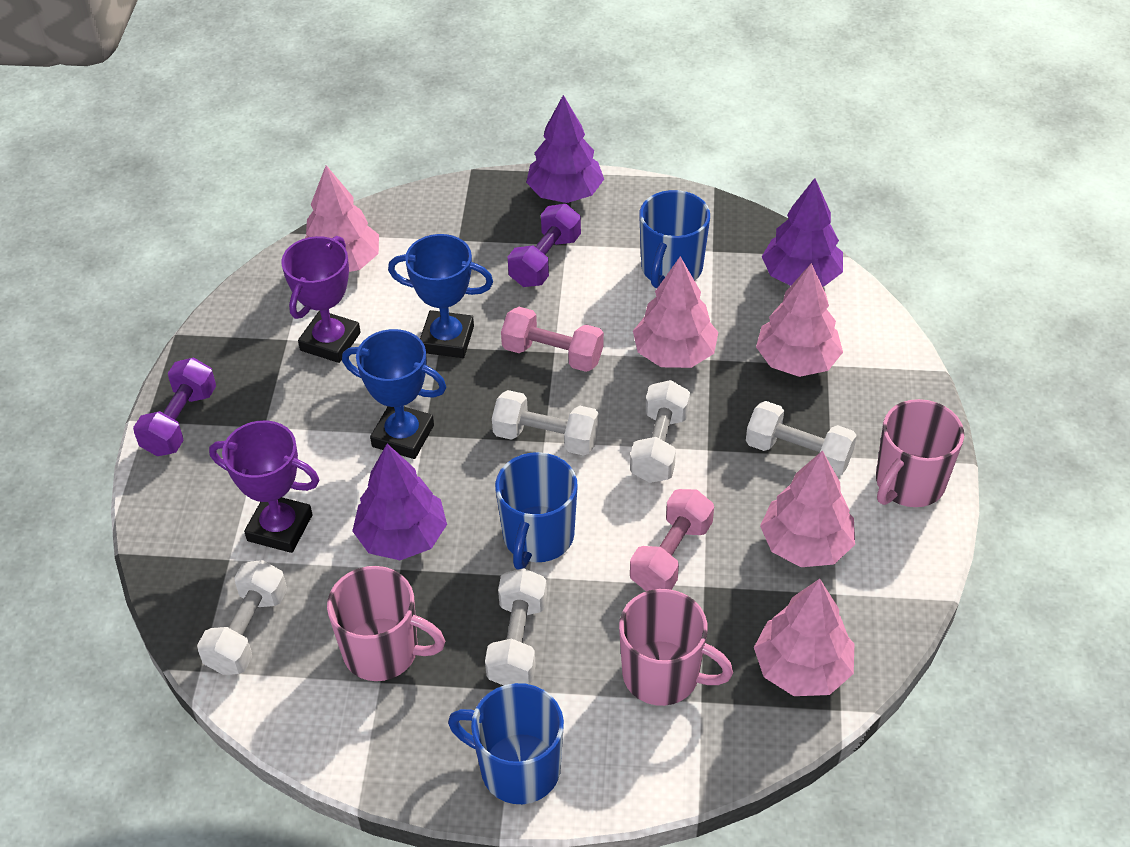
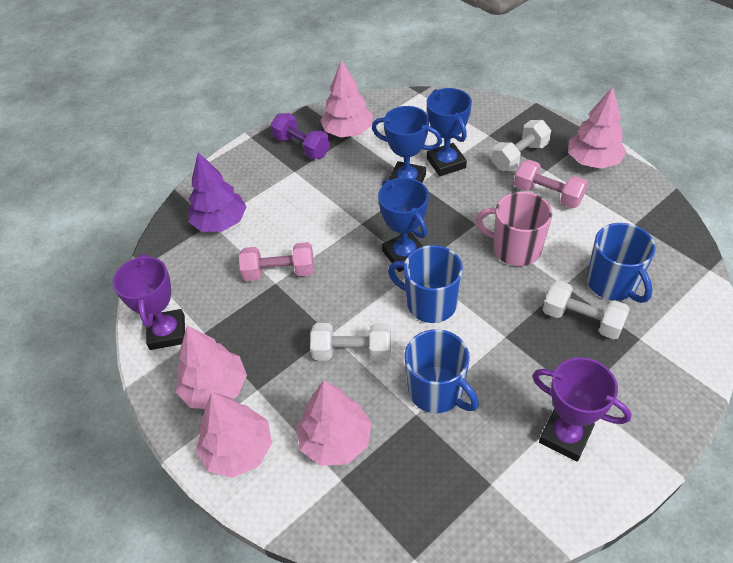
blue trophy: 2 -> 3
pink mug: 3 -> 1
purple dumbbell: 2 -> 1
purple tree: 3 -> 1
white dumbbell: 5 -> 3

